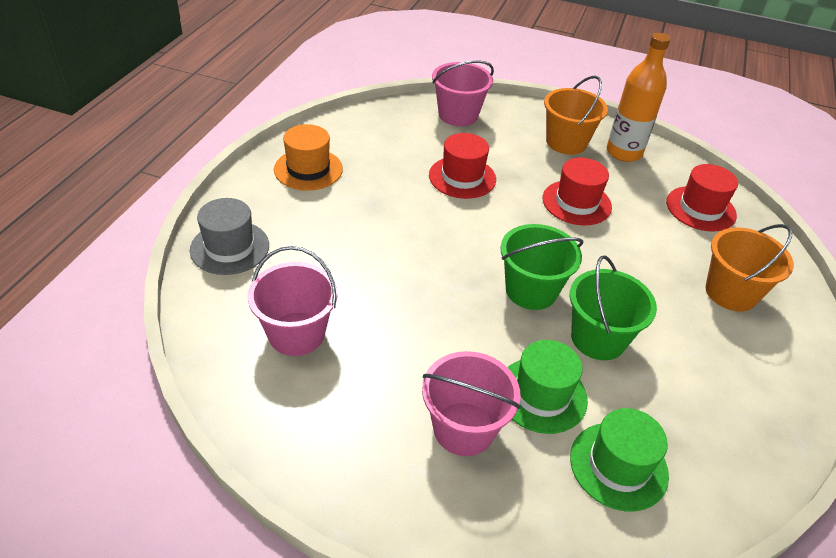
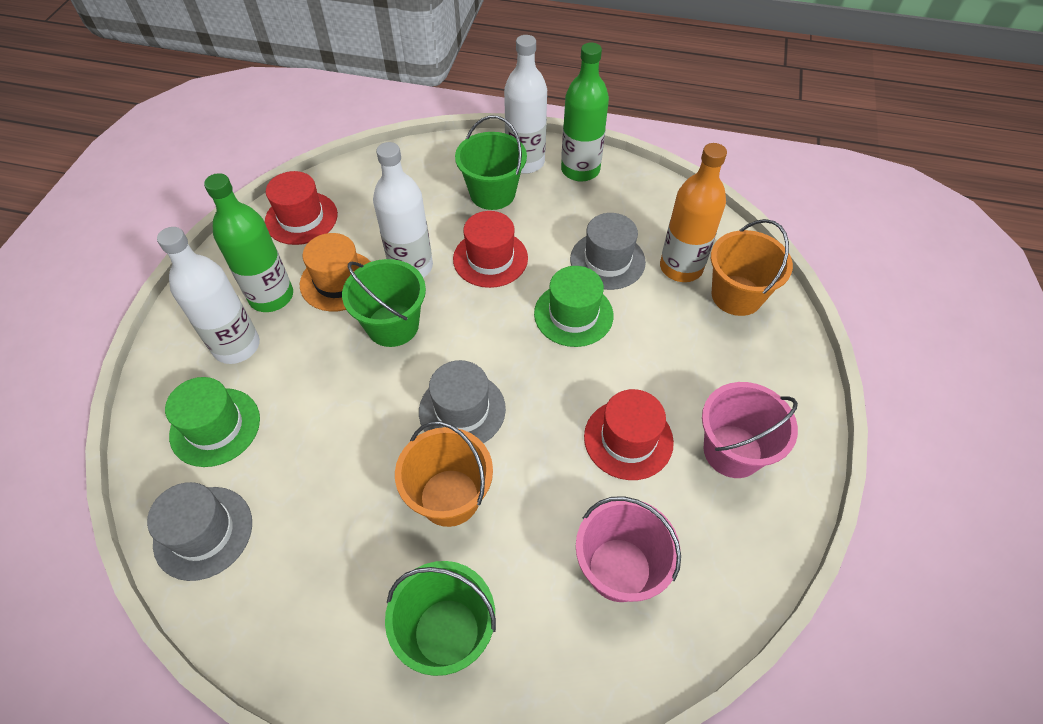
green bottle: 0 -> 2
green bucket: 2 -> 3
grey hat: 1 -> 3
pink bucket: 3 -> 2
white bottle: 0 -> 3

